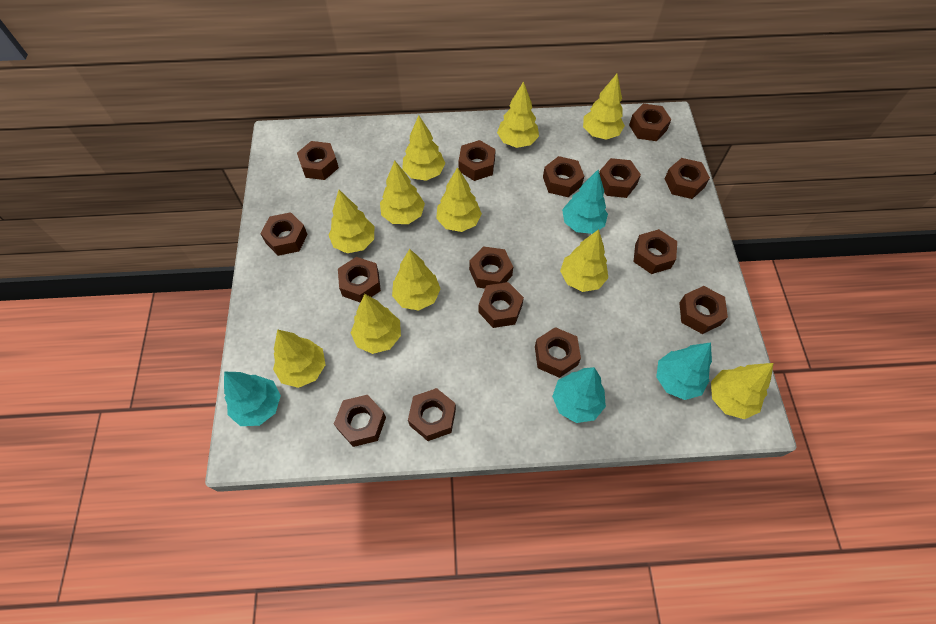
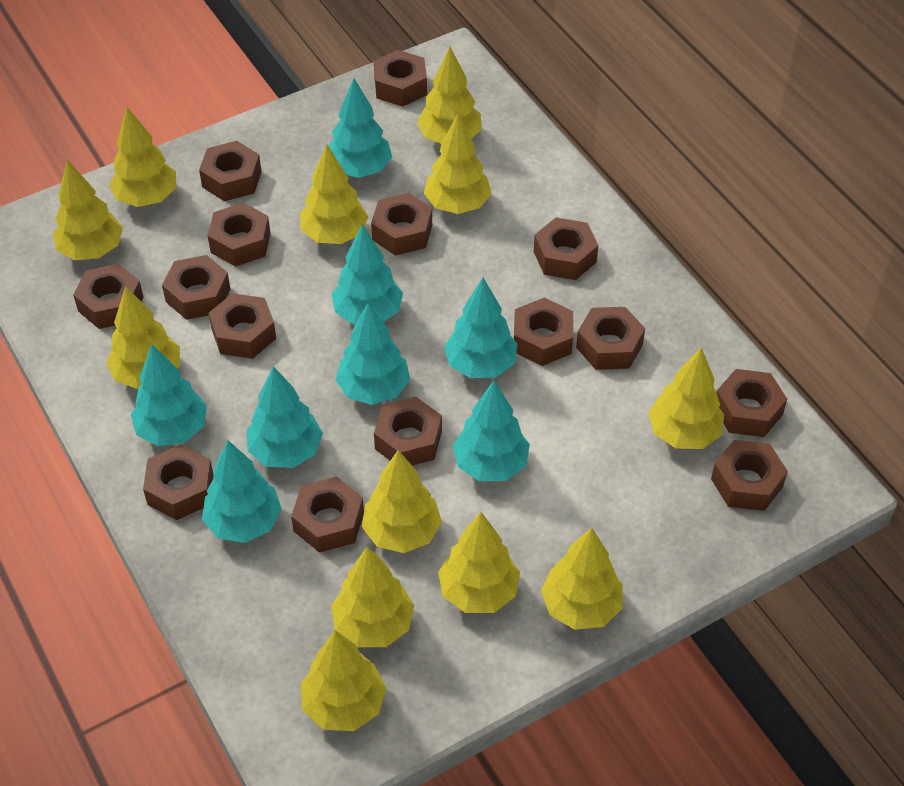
turquoise tree: 4 -> 8
yellow tree: 11 -> 12

